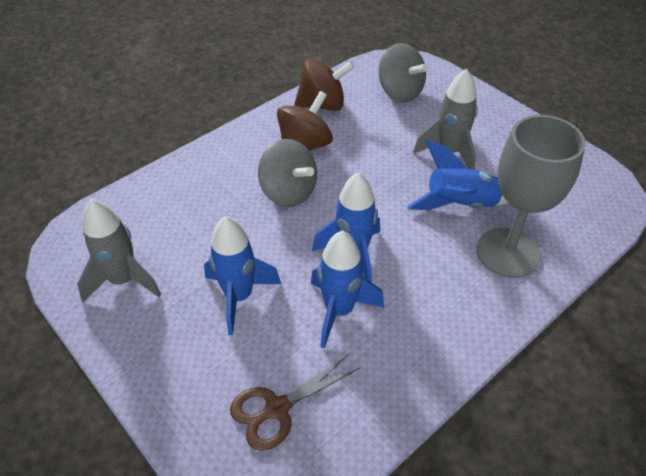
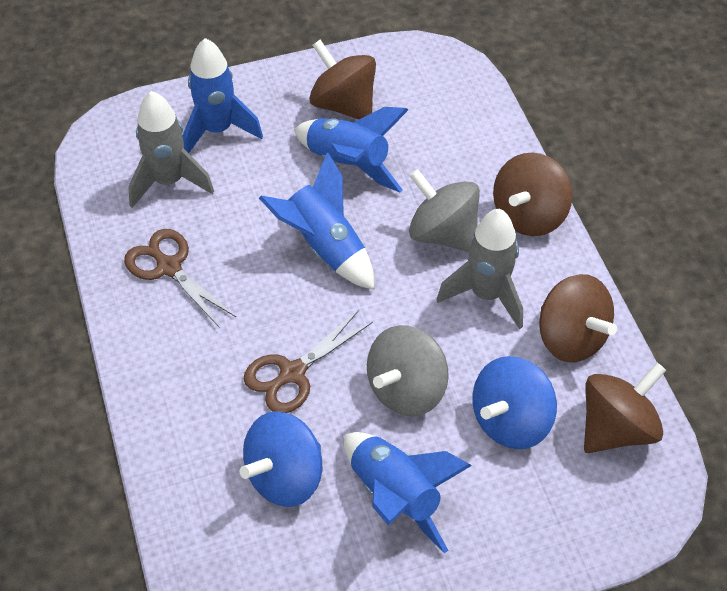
blue spinning top: 0 -> 2
brown scissors: 1 -> 2
brown spinning top: 2 -> 4
grey goblet: 1 -> 0

